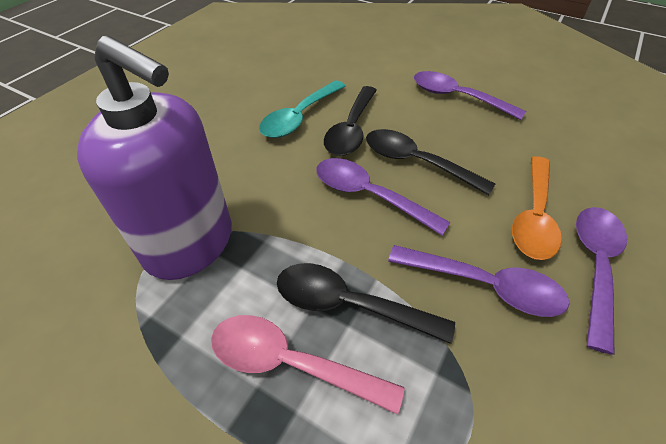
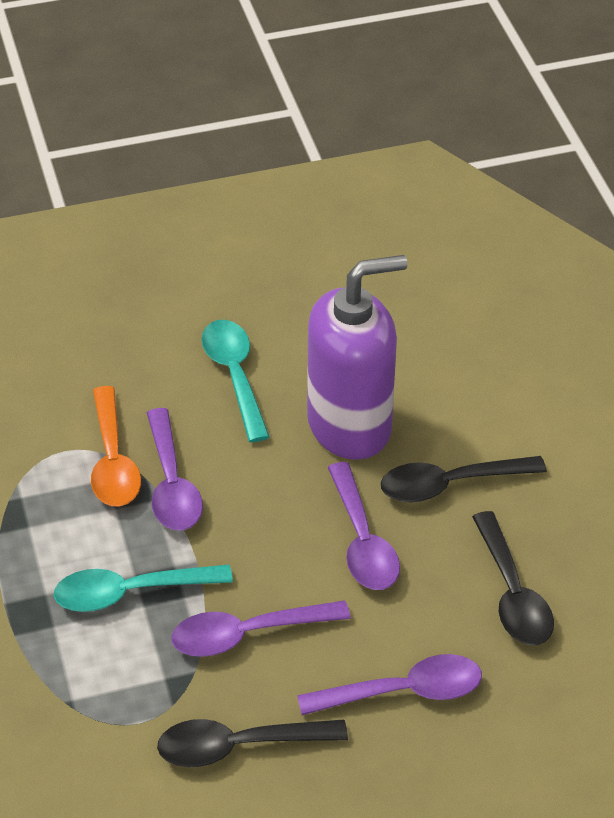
pink spoon: 1 -> 0
turquoise spoon: 1 -> 2

